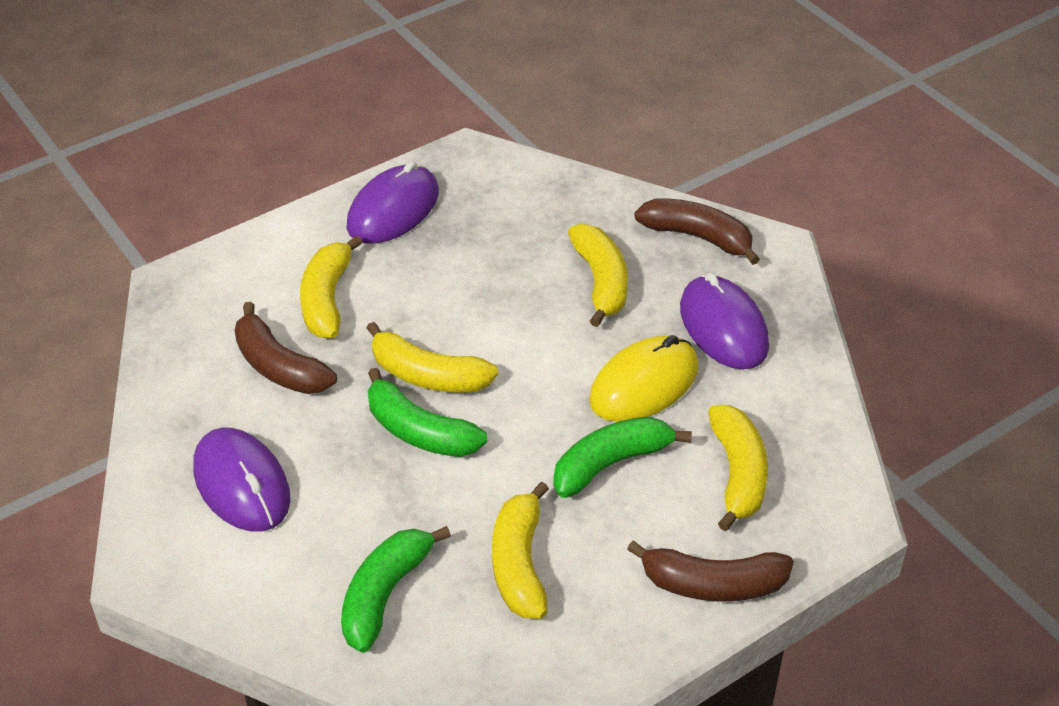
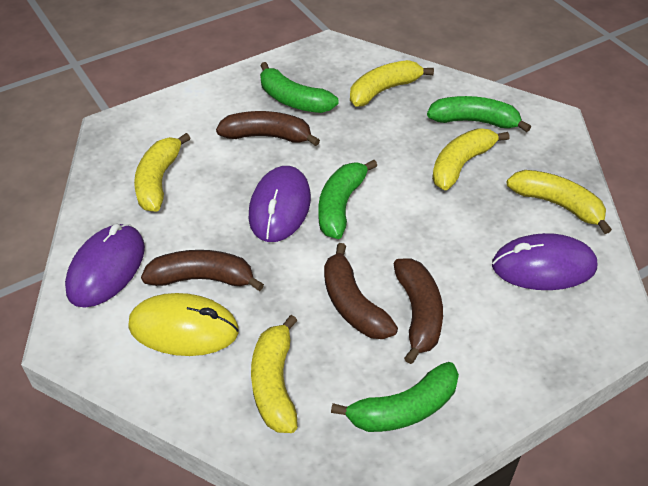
brown banana: 3 -> 4
green banana: 3 -> 4

